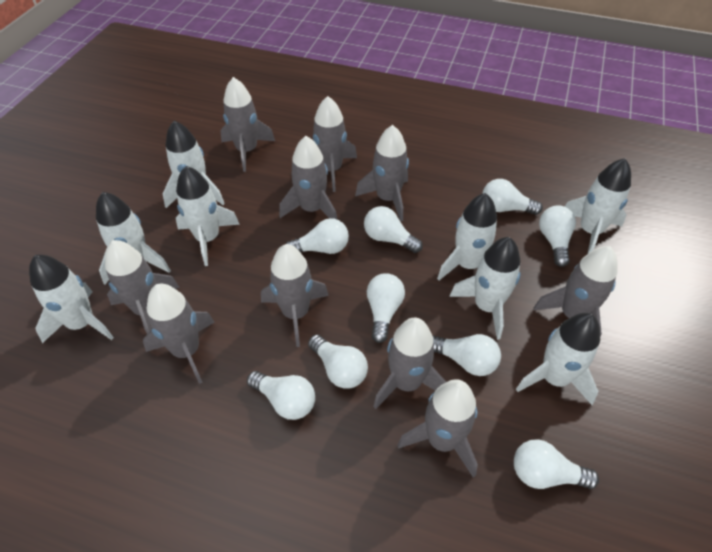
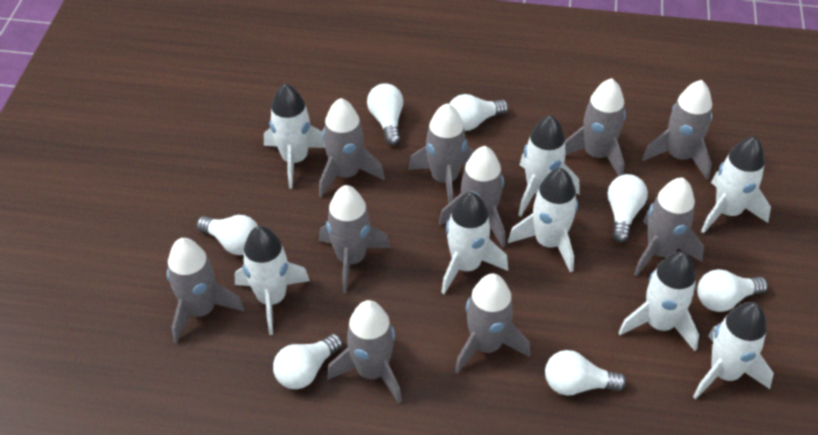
white light bulb: 9 -> 7

